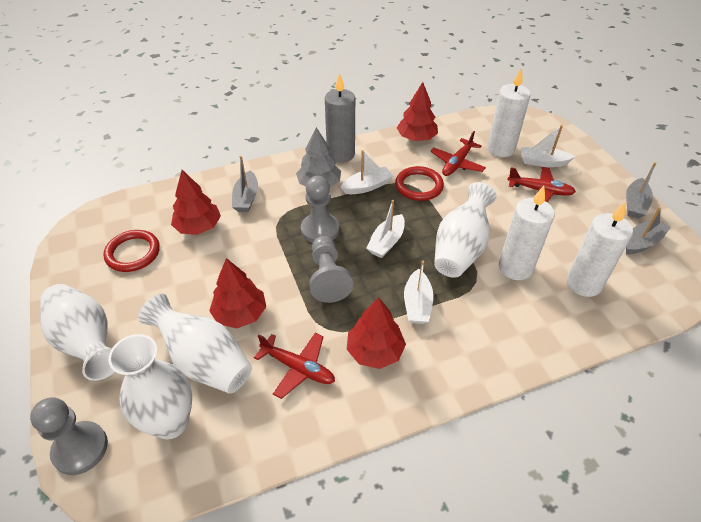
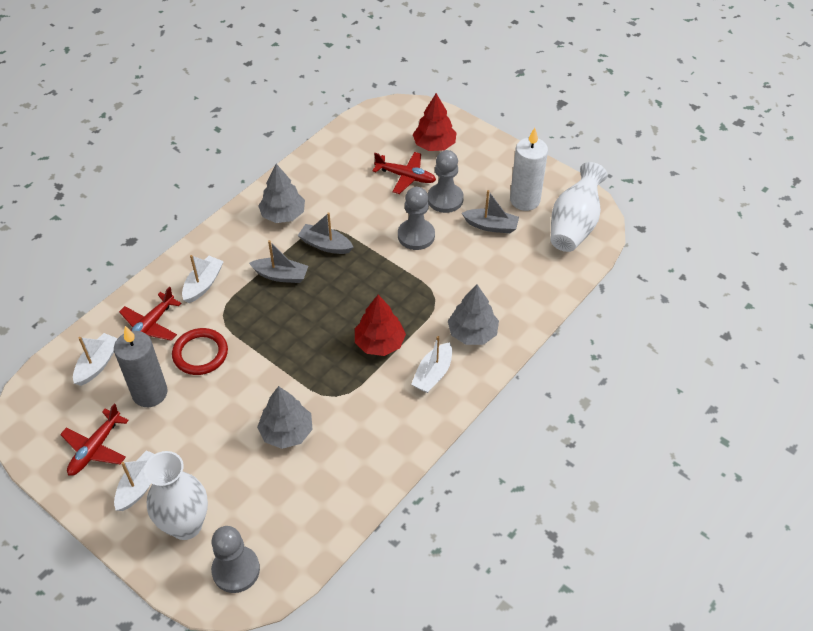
grey tree: 1 -> 3
red ring: 2 -> 1
red tree: 4 -> 2
white candle: 3 -> 1
white vase: 4 -> 2

